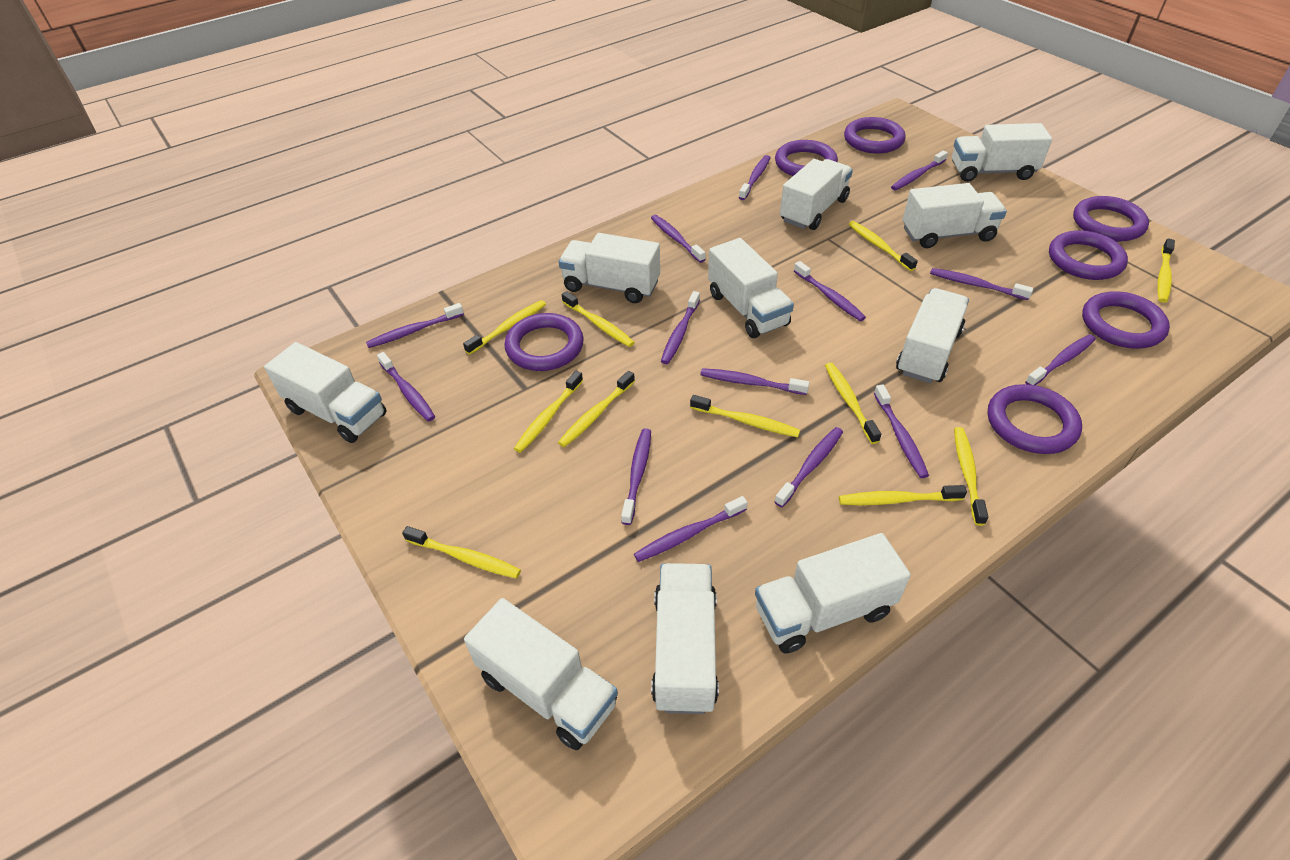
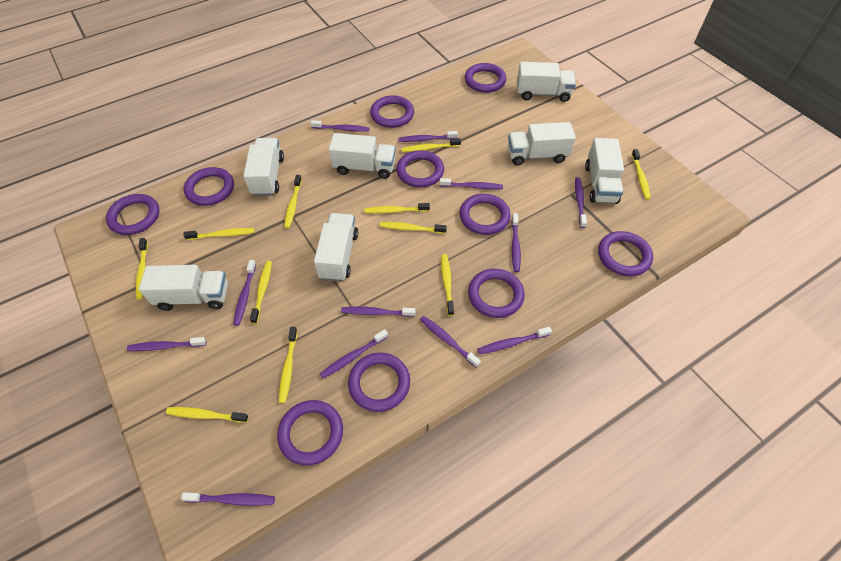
purple ring: 7 -> 10
purple toothbrush: 14 -> 12
white truck: 10 -> 7

